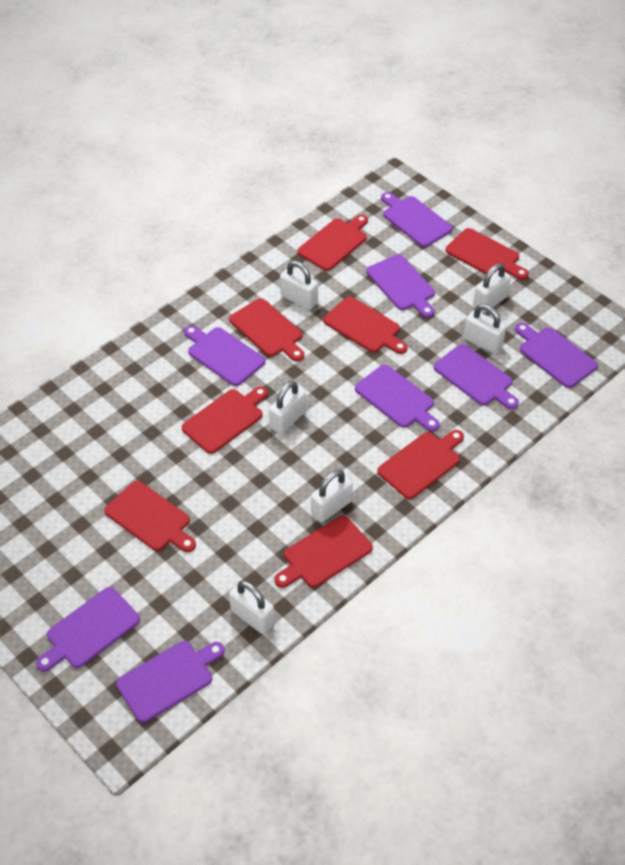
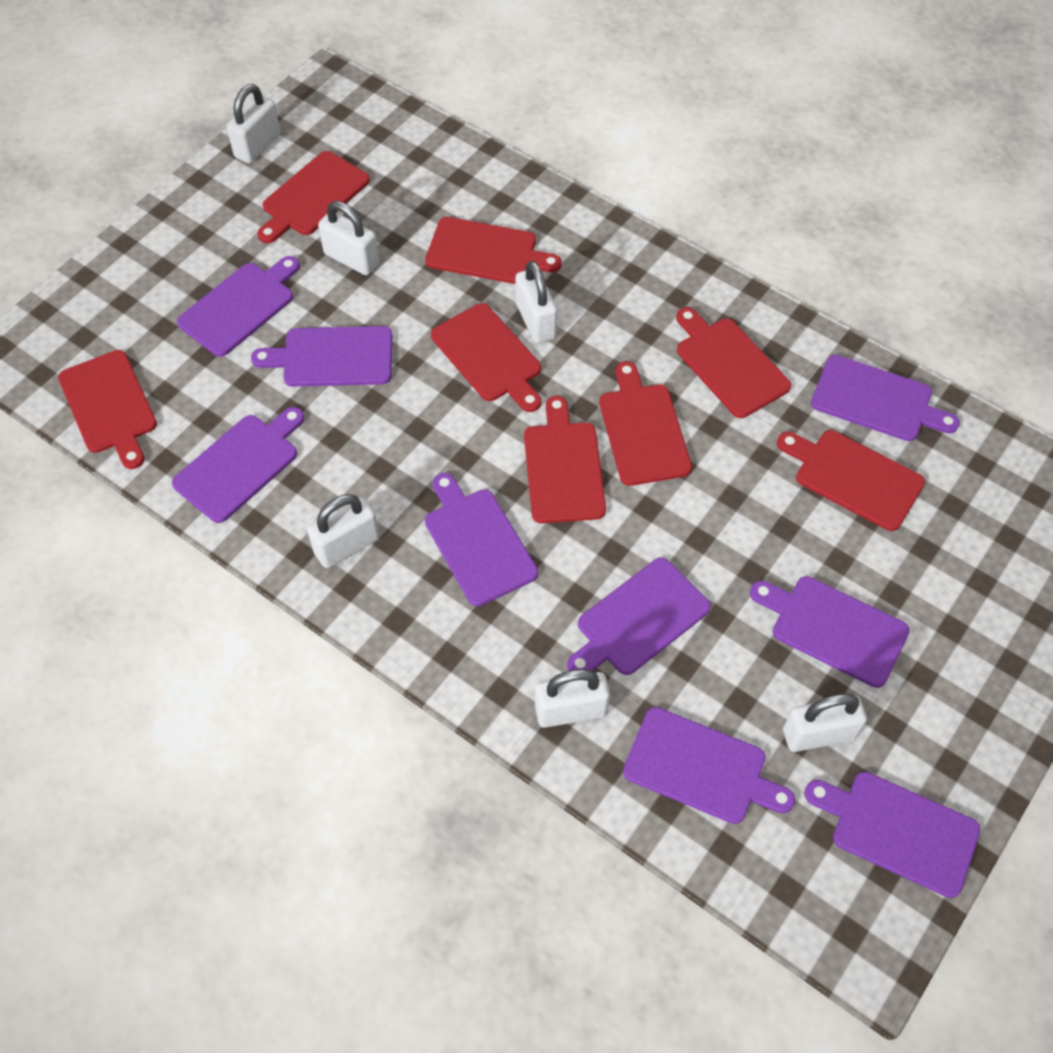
purple cutting board: 8 -> 9

